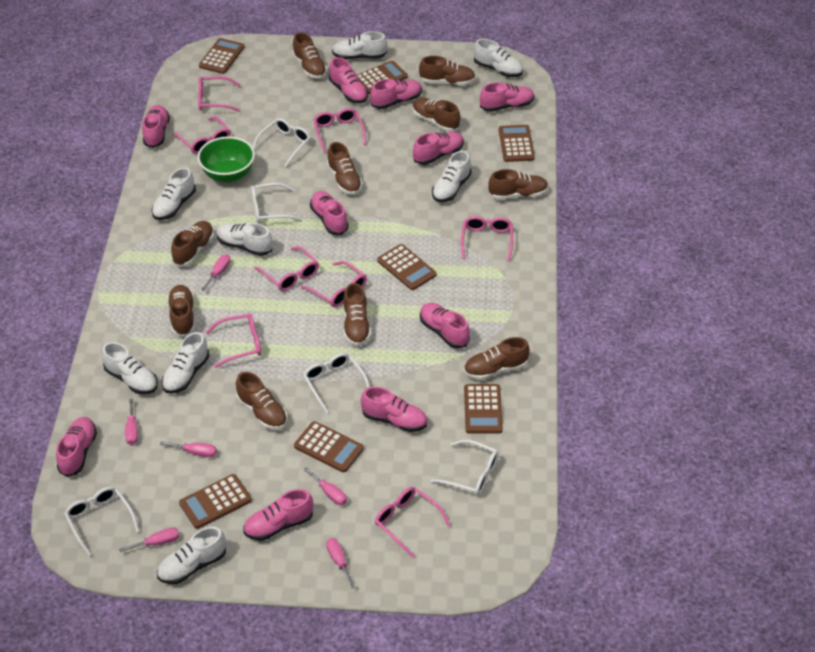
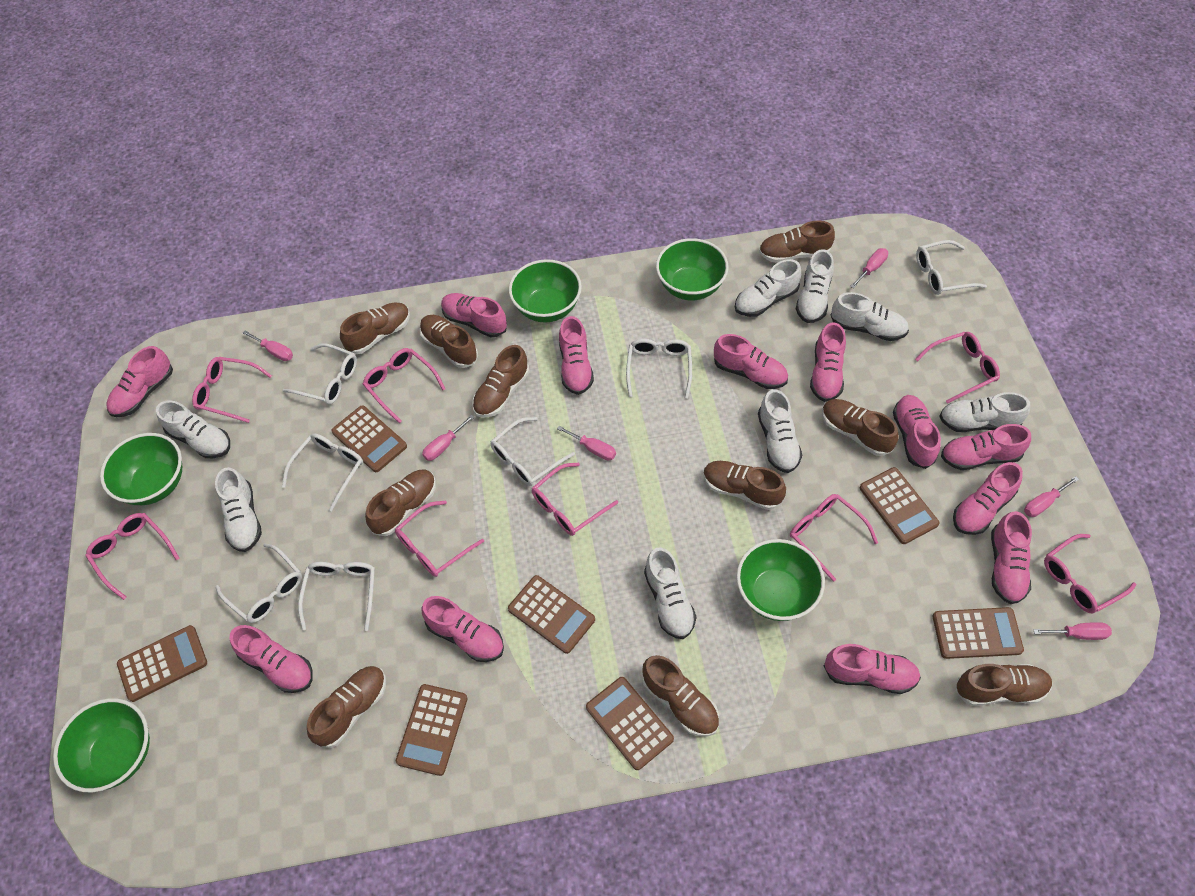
green bowl: 1 -> 5
pink shoe: 10 -> 12
white glasses: 5 -> 7

